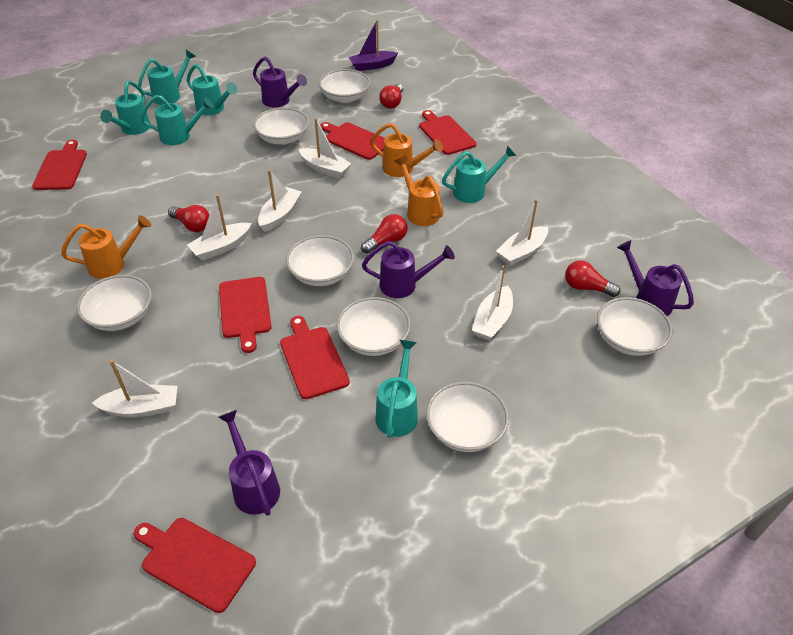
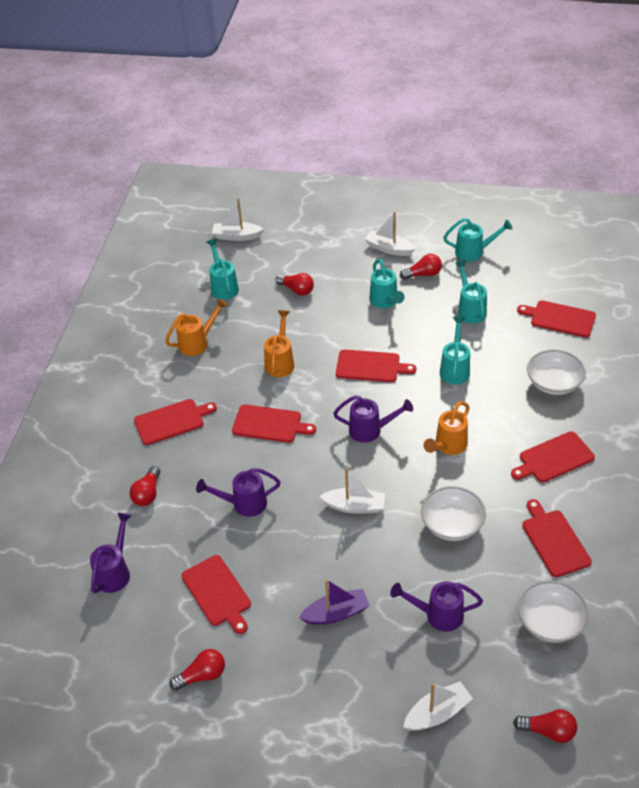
red cutting board: 6 -> 7
red light bulb: 4 -> 5
turquoise watering can: 6 -> 5
white boat: 6 -> 4
white bowl: 7 -> 3

